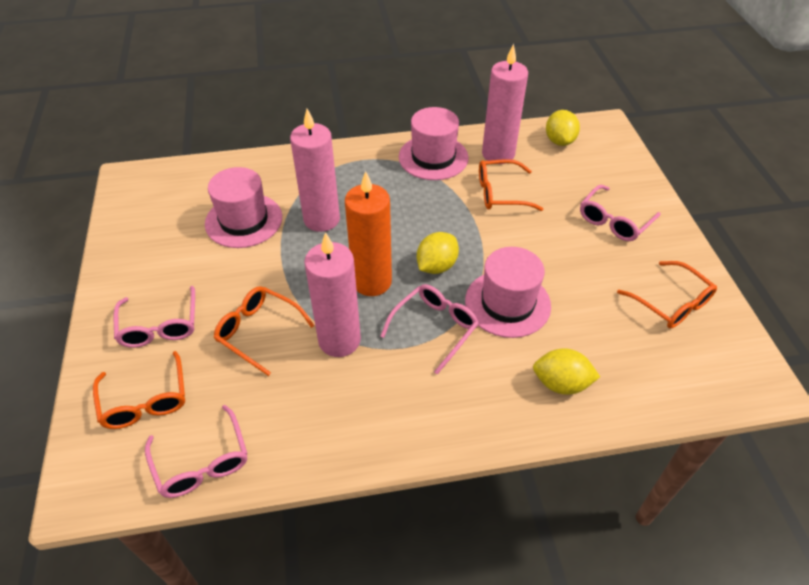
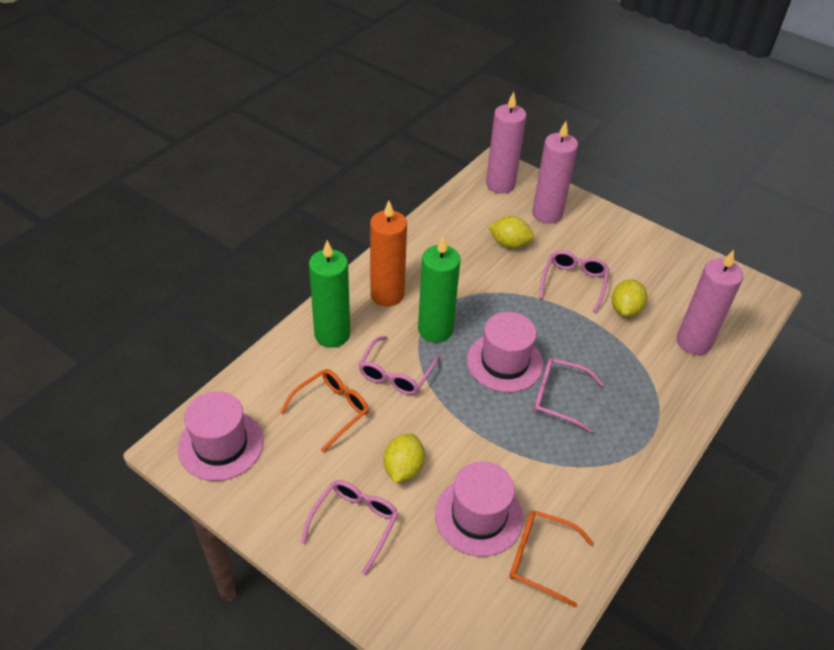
green candle: 0 -> 2
orange glasses: 4 -> 2

